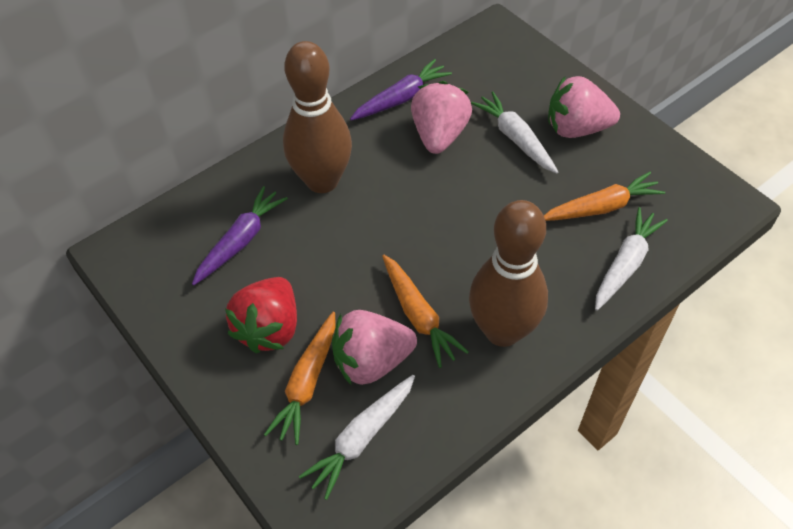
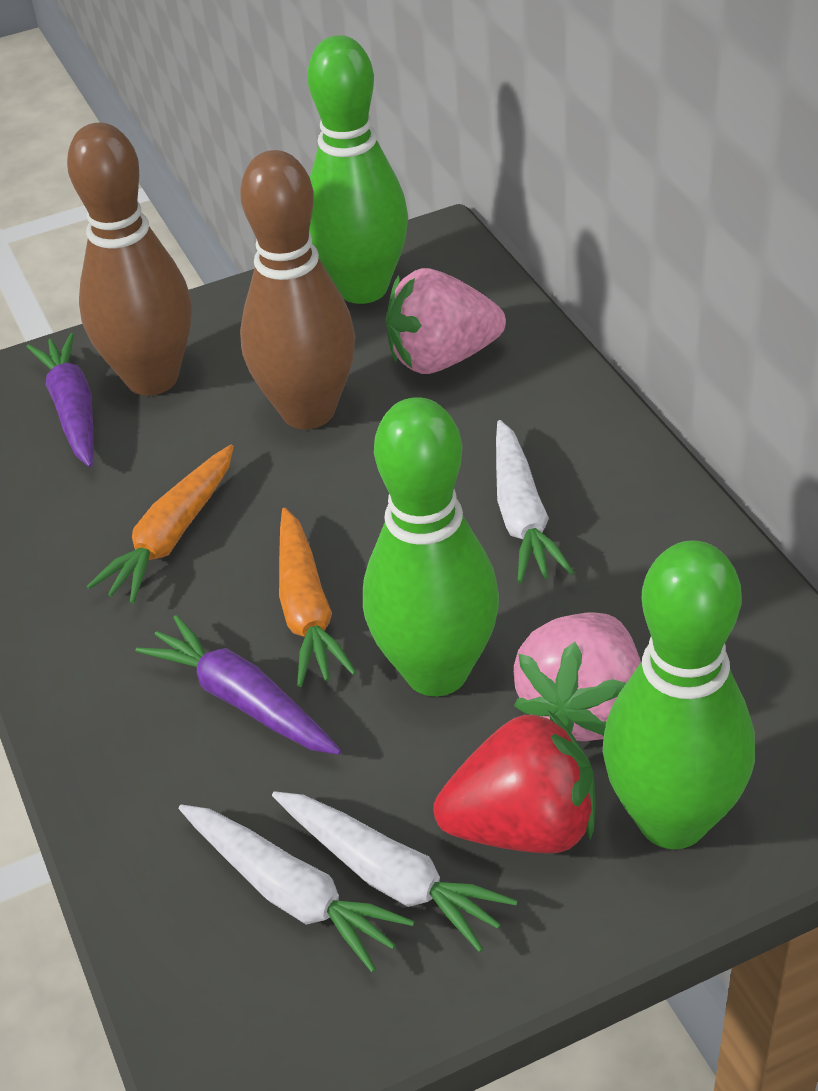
green bowling pin: 0 -> 3
orange carrot: 3 -> 2
pink strawberry: 3 -> 2

